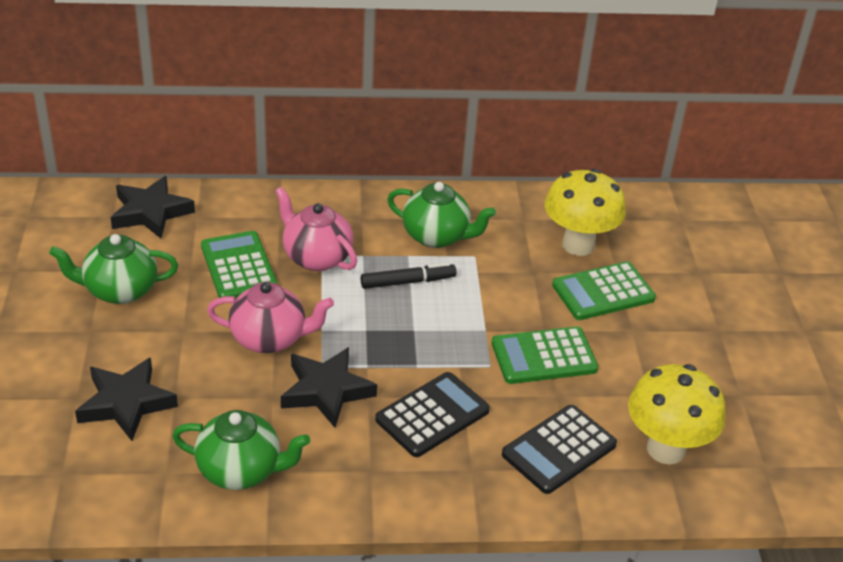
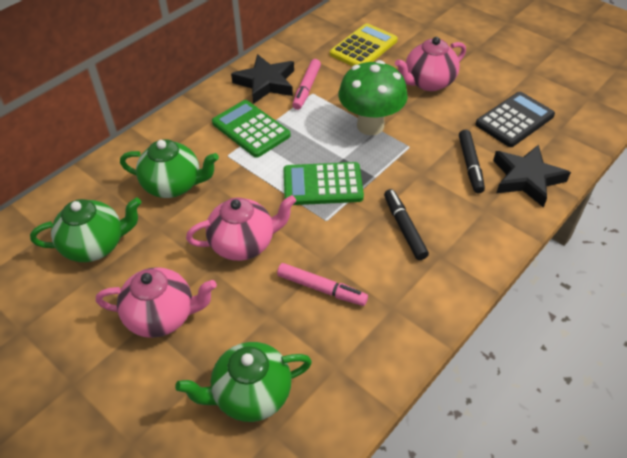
black calculator: 2 -> 1
black marker: 1 -> 2
black star: 3 -> 2
green calculator: 3 -> 2
green mushroom: 0 -> 1
pink marker: 0 -> 2
pink teapot: 2 -> 3
yellow calculator: 0 -> 1
yellow mushroom: 2 -> 0

